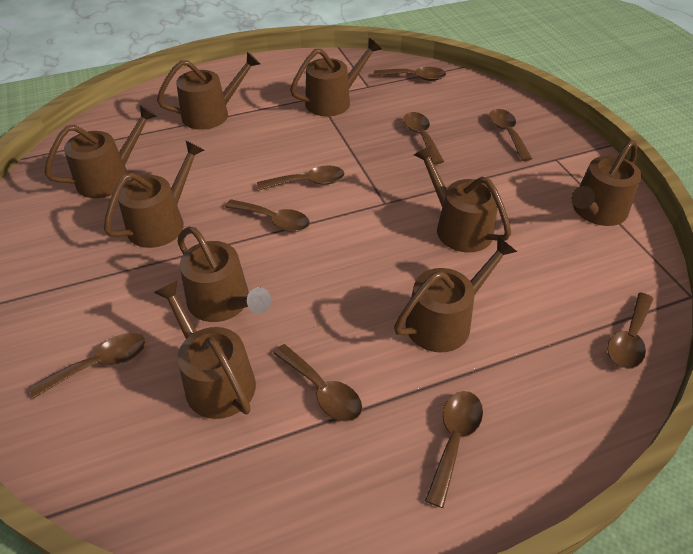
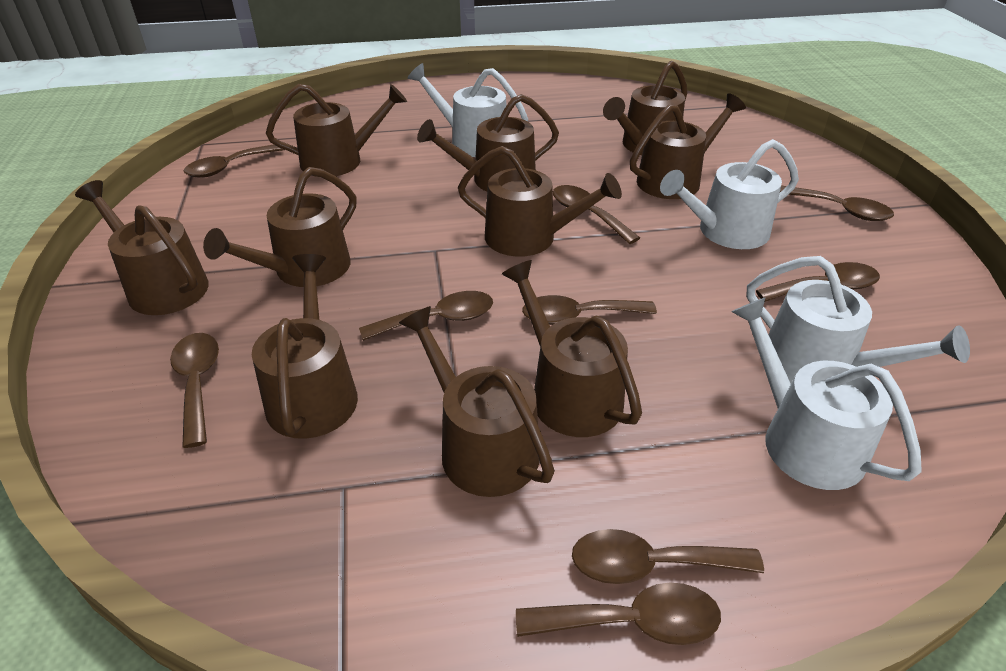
brown watering can: 9 -> 10
white watering can: 0 -> 4

